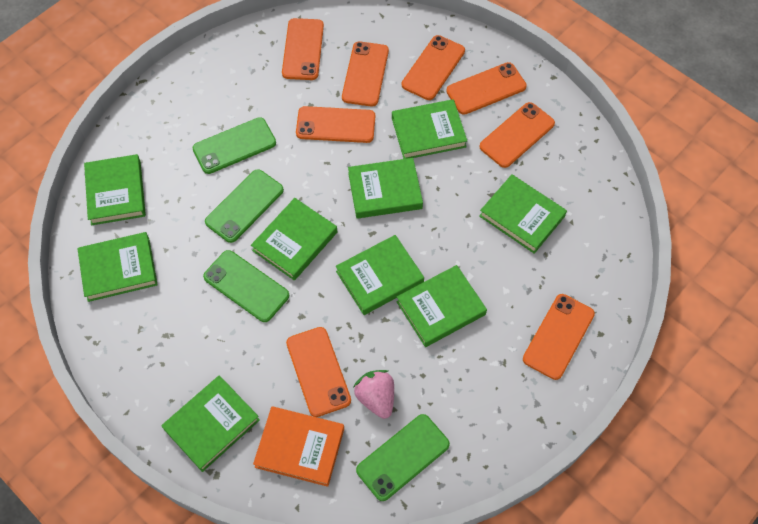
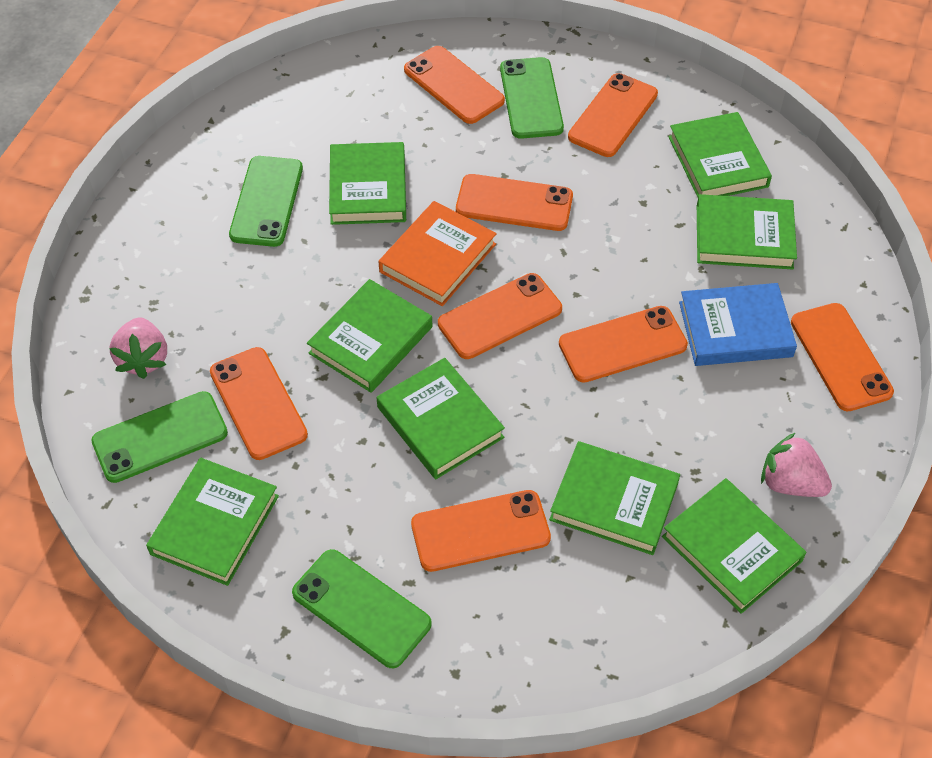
blue book: 0 -> 1
green book: 9 -> 8
pink strawberry: 1 -> 2

